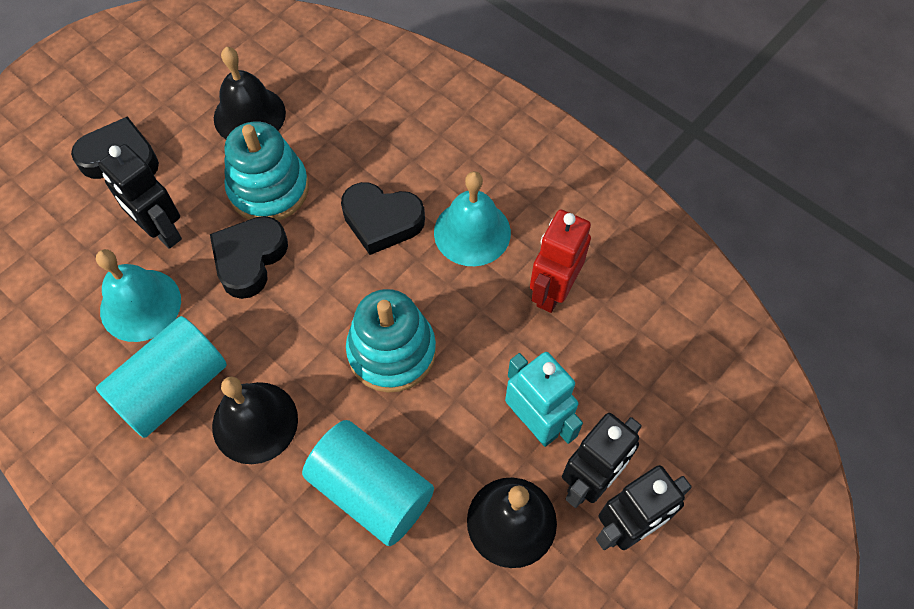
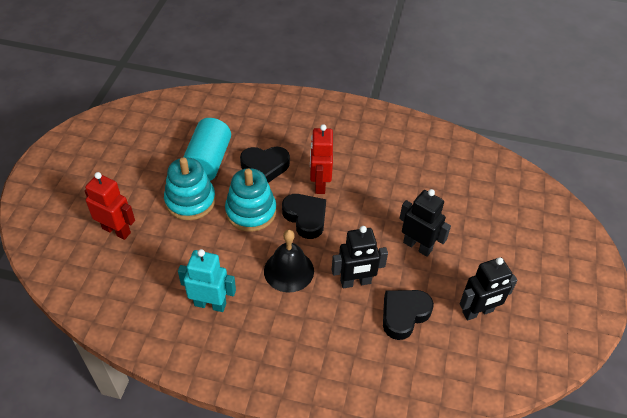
black bell: 3 -> 1
red robot: 1 -> 2
turquoise bell: 2 -> 0
turquoise cylinder: 2 -> 1

